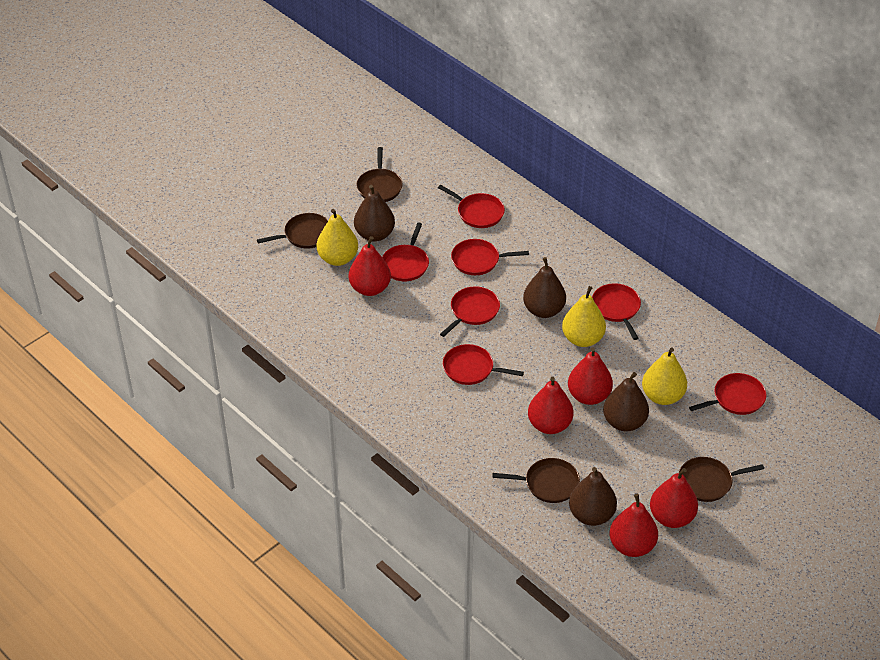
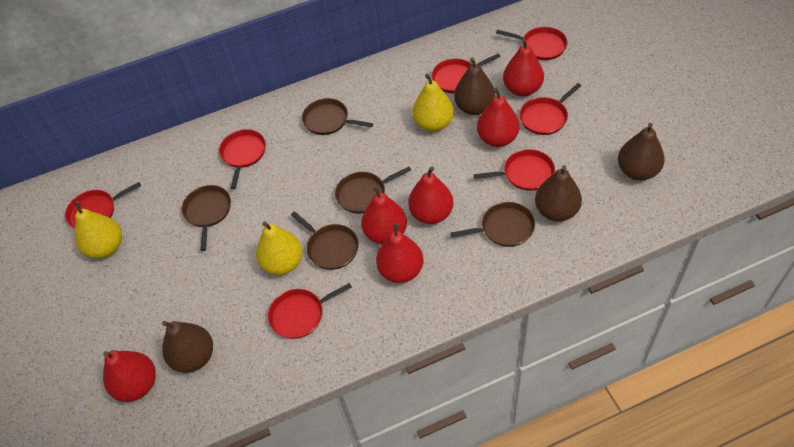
brown pan: 4 -> 5
red pear: 5 -> 6

